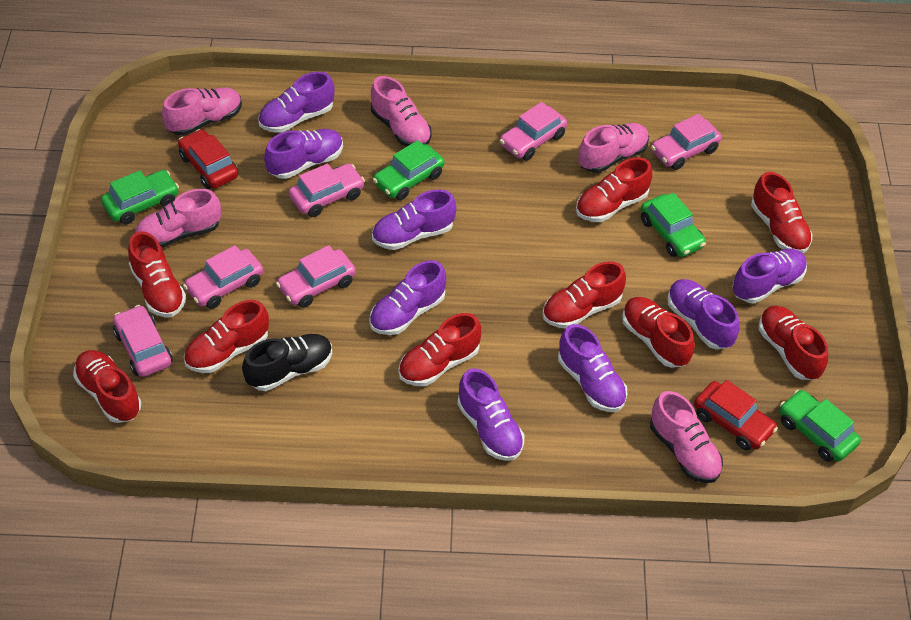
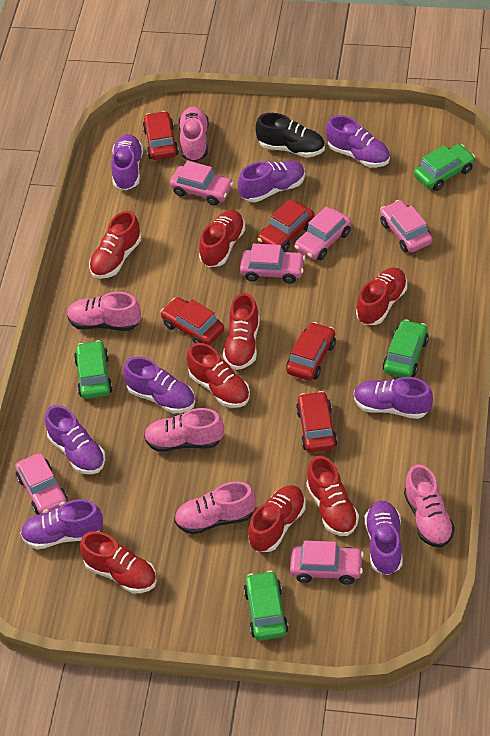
red car: 2 -> 5
red shoe: 9 -> 8

